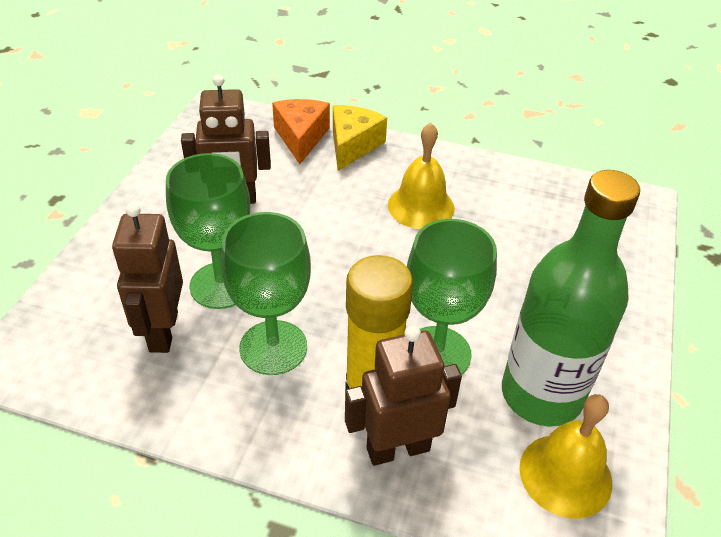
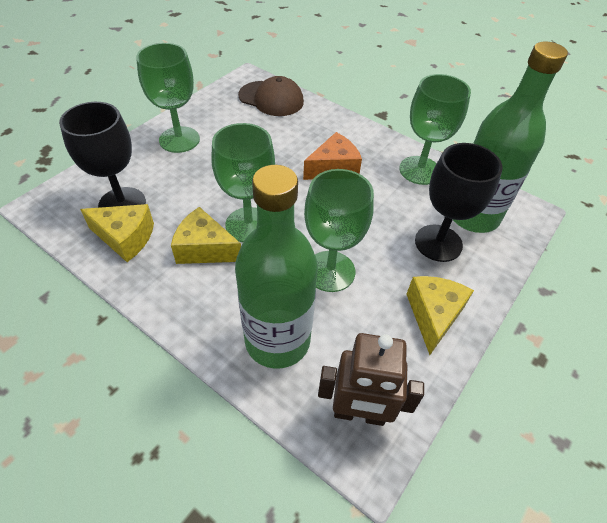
black goblet: 0 -> 2
brown cap: 0 -> 1
brown robot: 3 -> 1
green bottle: 1 -> 2
green goblet: 3 -> 4
yellow bell: 2 -> 0
yellow cheese: 1 -> 3
yellow glue stick: 1 -> 0

